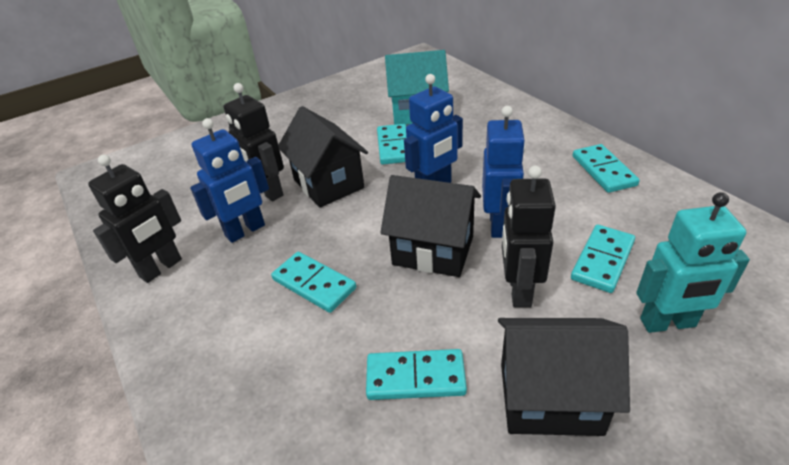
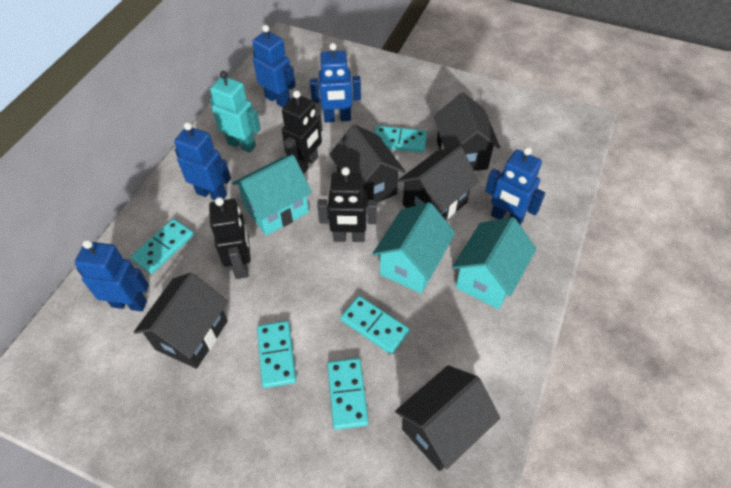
black house: 3 -> 5
blue robot: 3 -> 5
turquoise house: 1 -> 3

